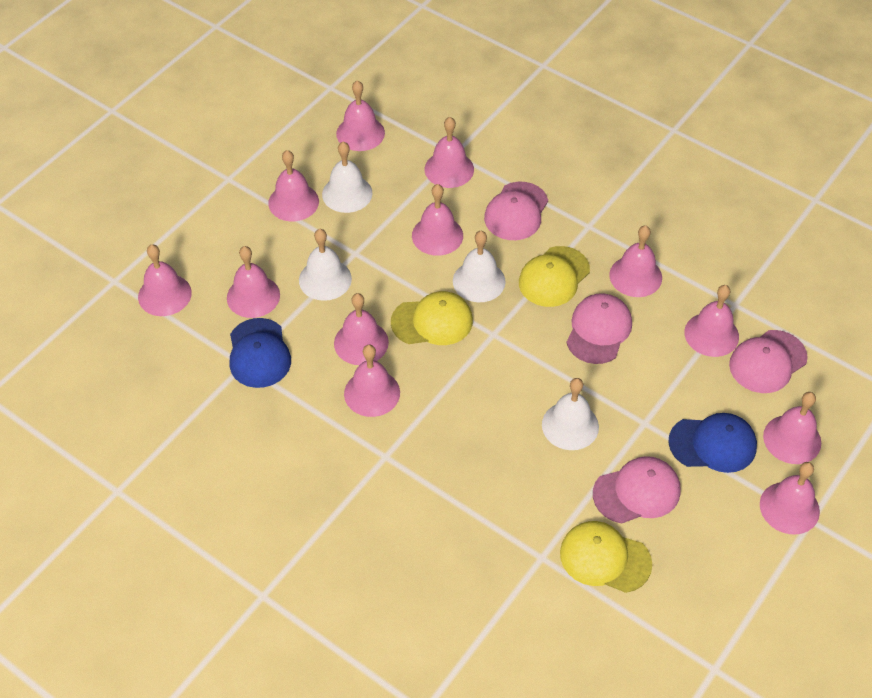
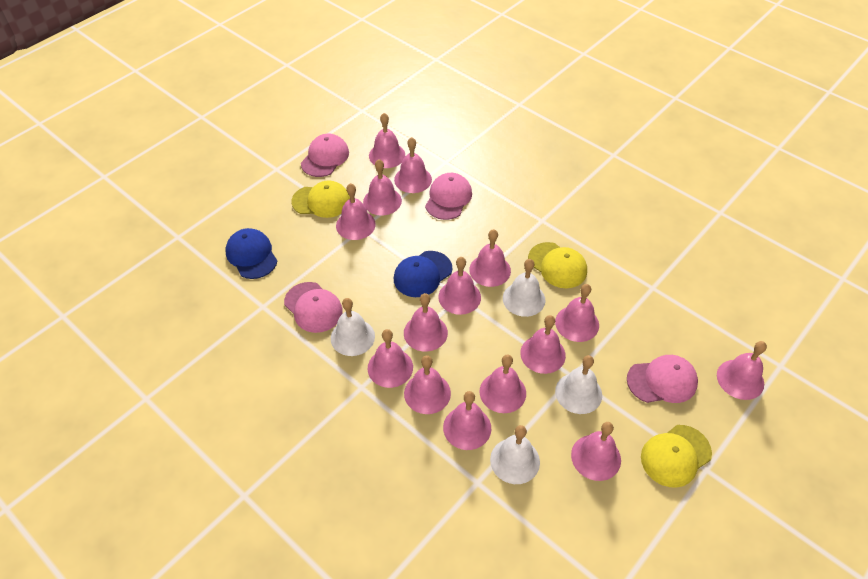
pink bell: 12 -> 15

